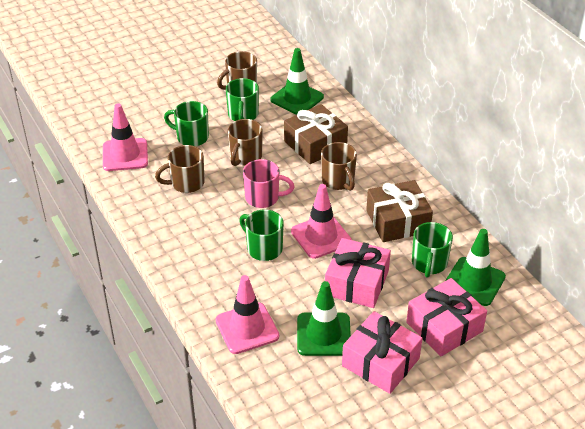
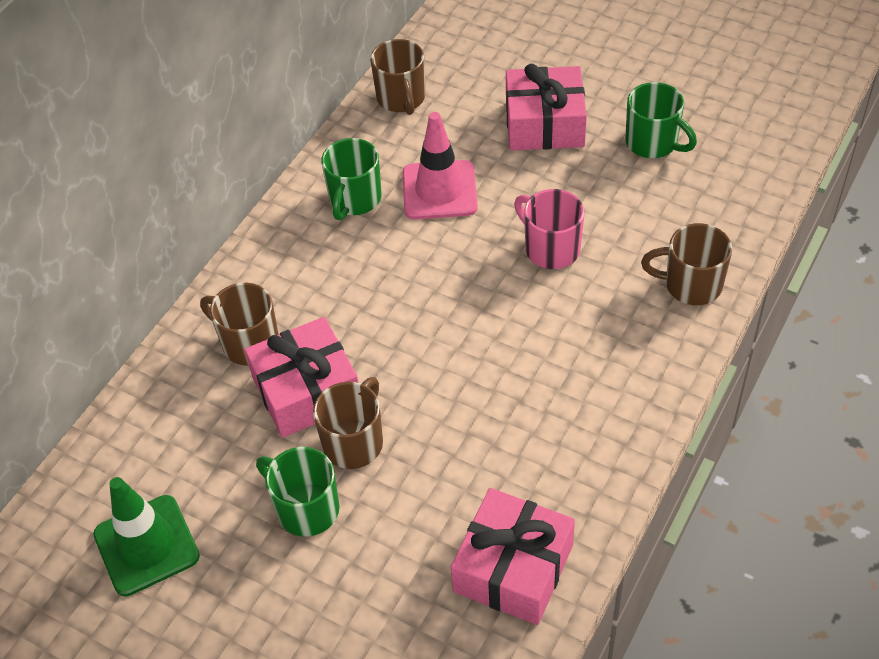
brown gift: 2 -> 0
green mug: 4 -> 3
green traffic cone: 3 -> 1
pink traffic cone: 3 -> 1

